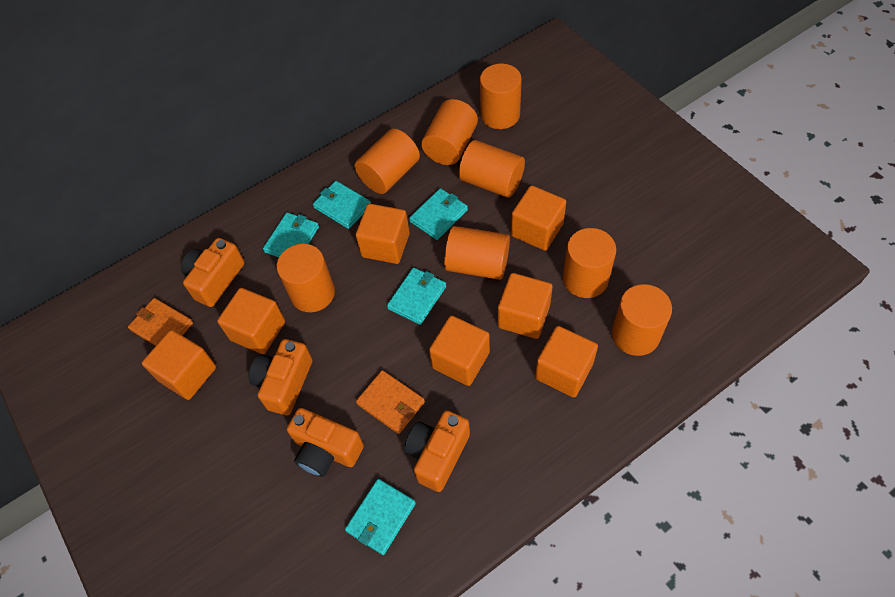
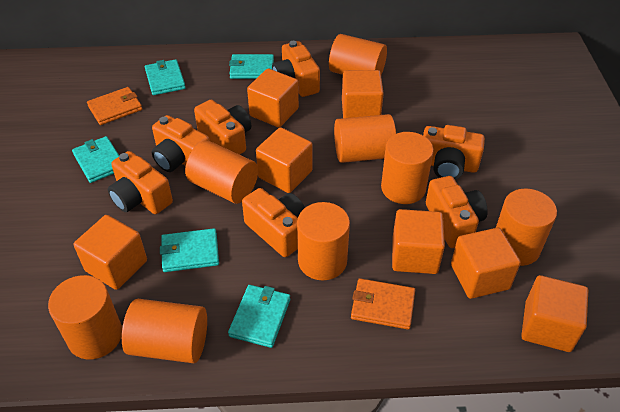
orange camera: 4 -> 7

